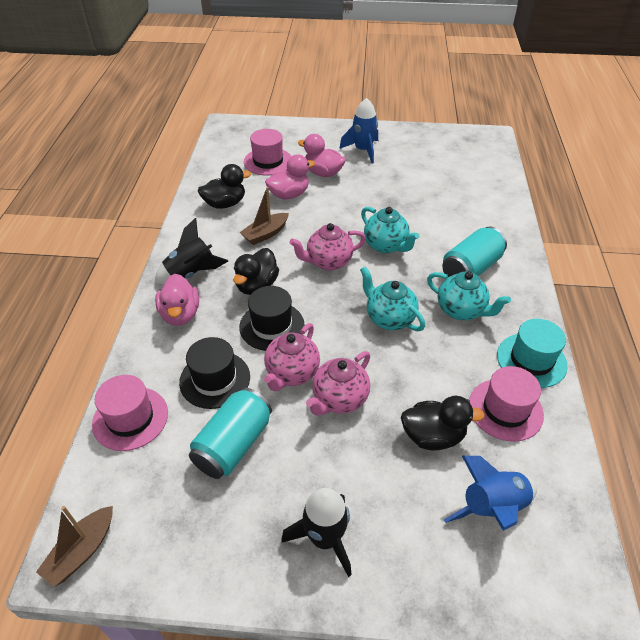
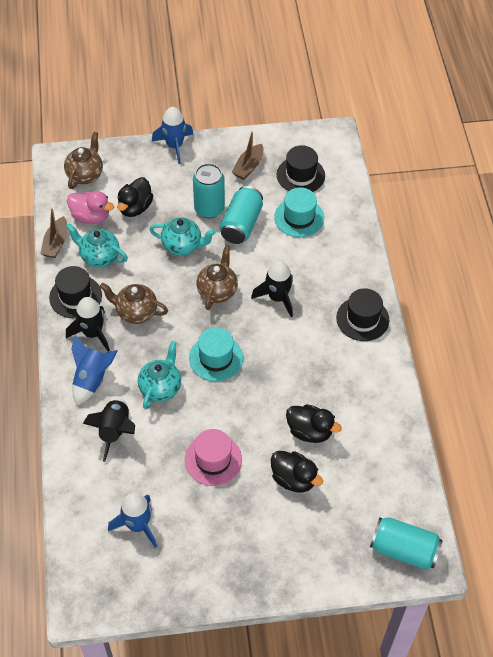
black hat: 2 -> 3
black rocket: 2 -> 3
blue rocket: 2 -> 3
brown teapot: 0 -> 3
pink duck: 3 -> 1
pink hat: 3 -> 1
pink teapot: 3 -> 0
turquoise can: 2 -> 3
turquoise hat: 1 -> 2

